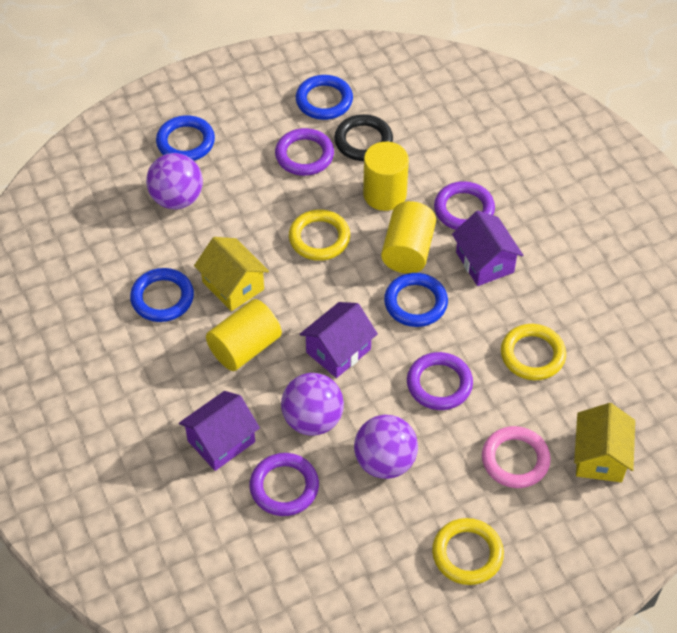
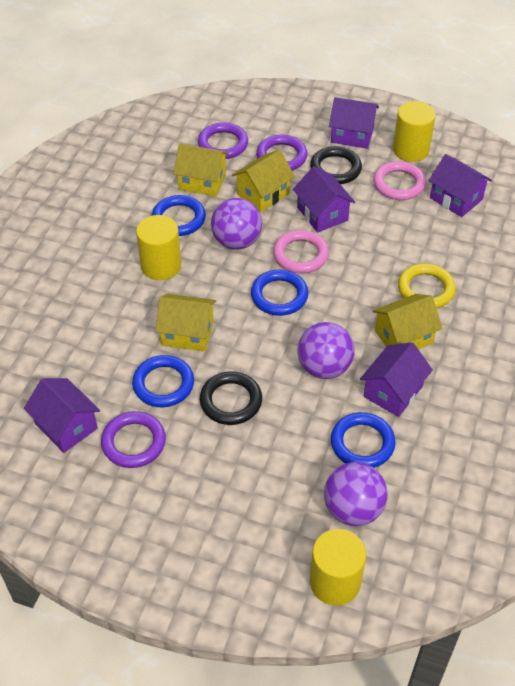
black ring: 1 -> 2
pink ring: 1 -> 2
purple house: 3 -> 5
purple ring: 4 -> 3
yellow house: 2 -> 4
yellow ring: 3 -> 1

